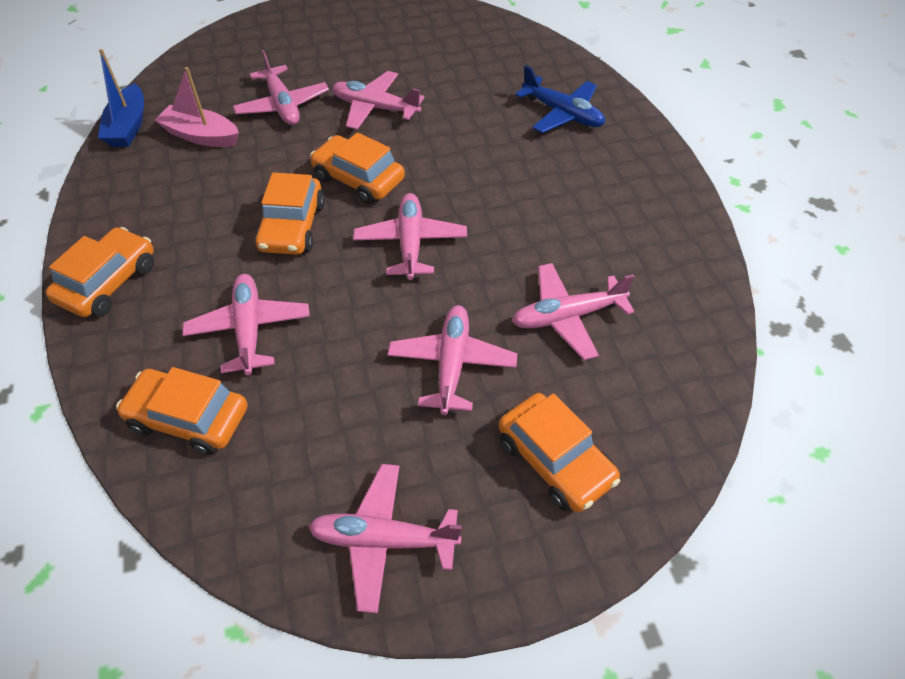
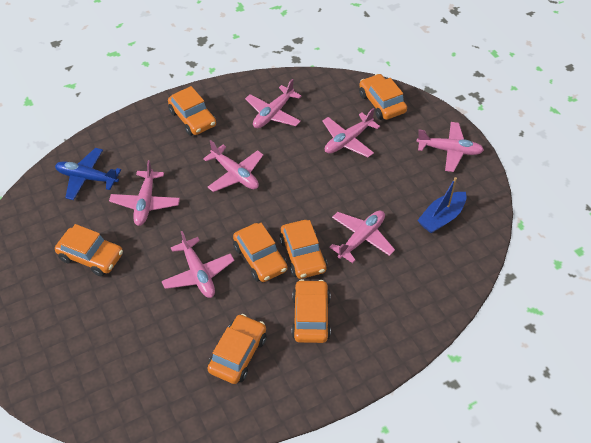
orange car: 5 -> 7
pink boat: 1 -> 0

